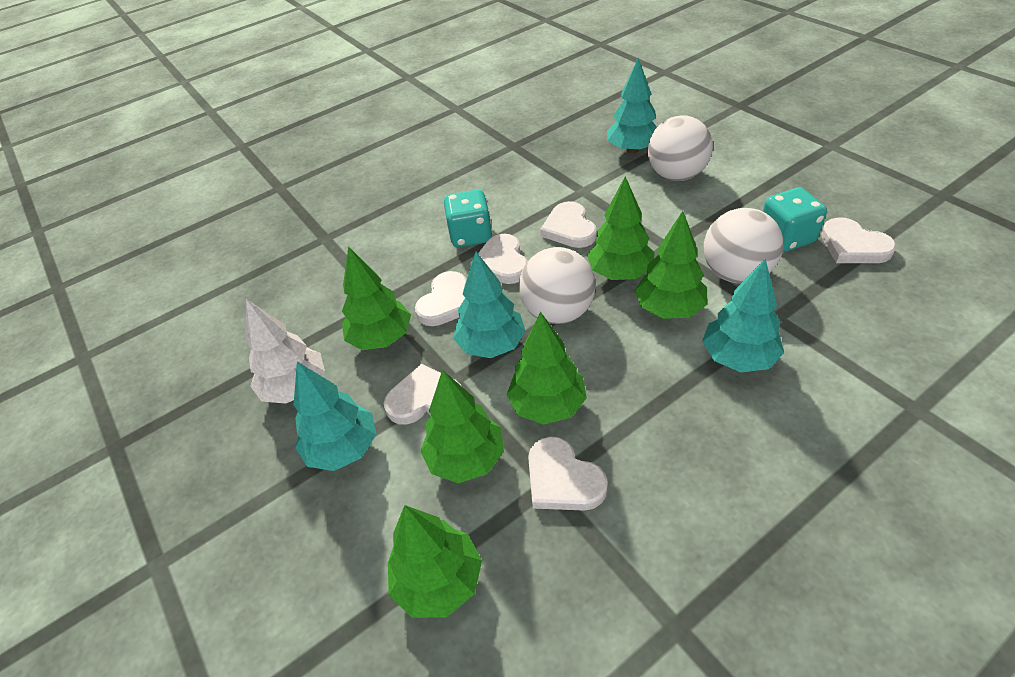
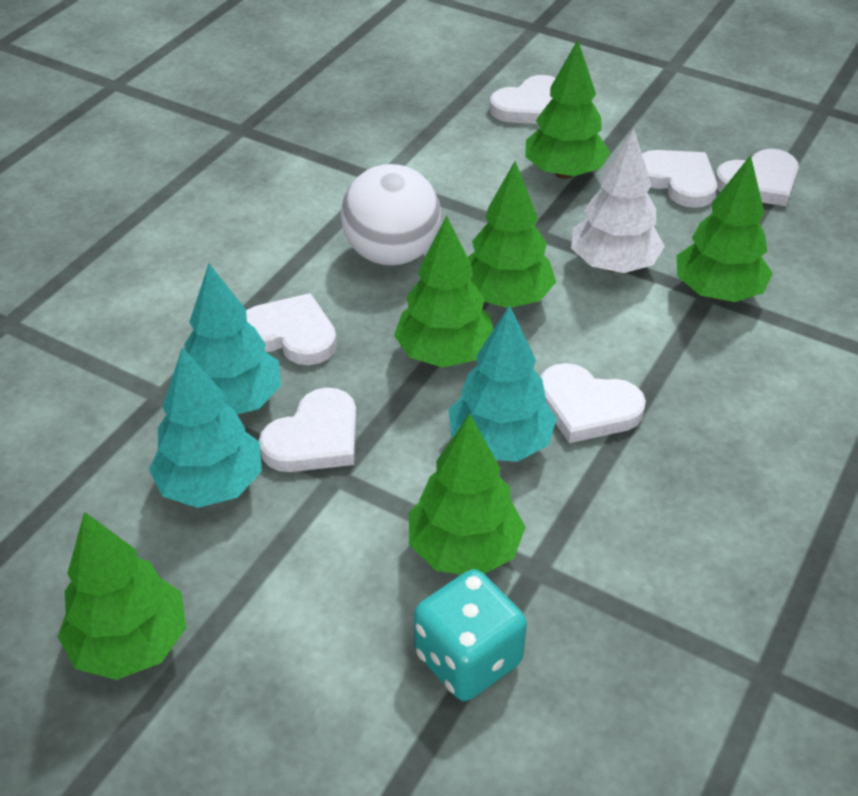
turquoise dice: 2 -> 1
turquoise tree: 4 -> 3
white ball: 3 -> 1

